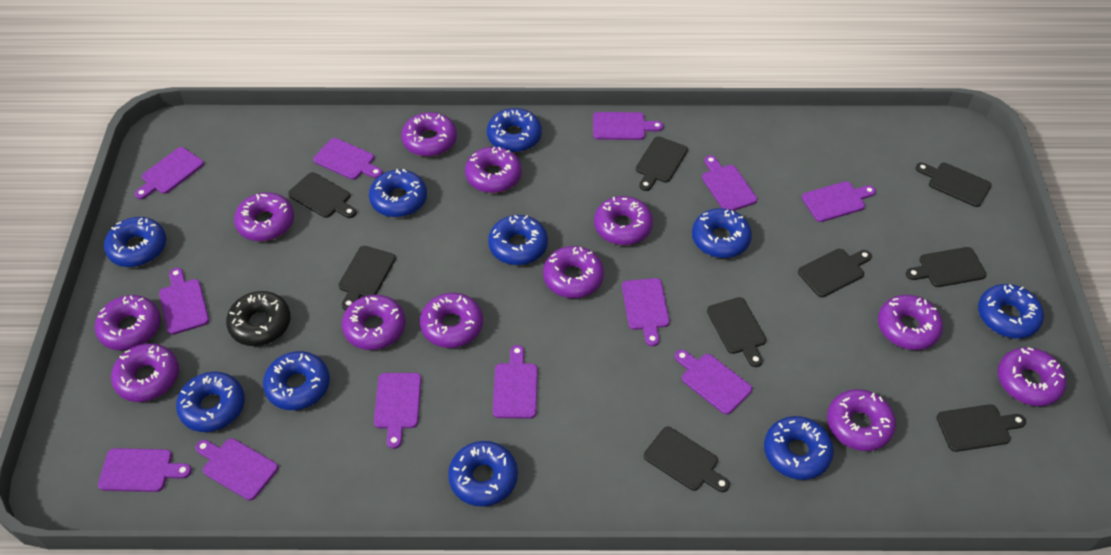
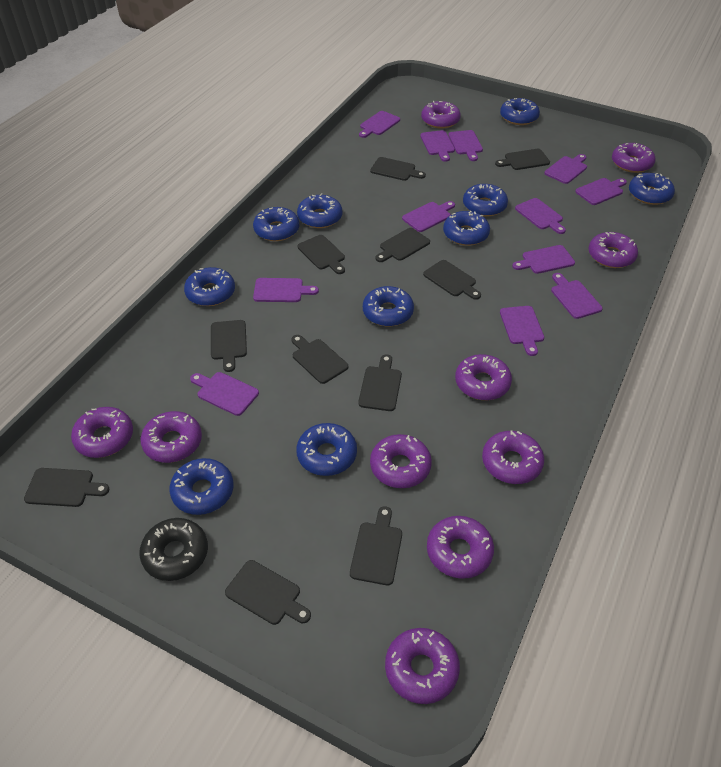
black cutting board: 9 -> 11
purple donut: 12 -> 10

